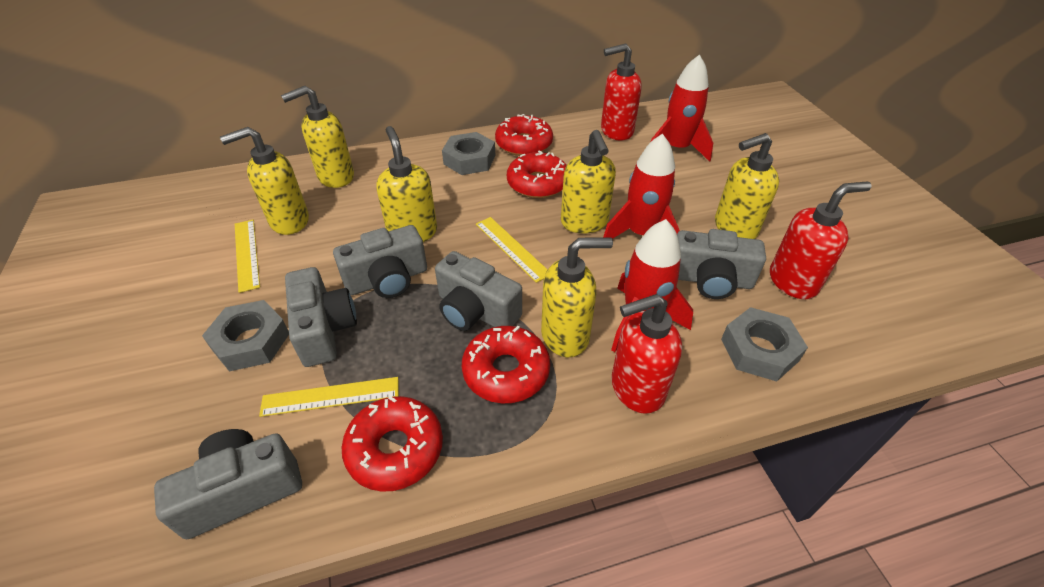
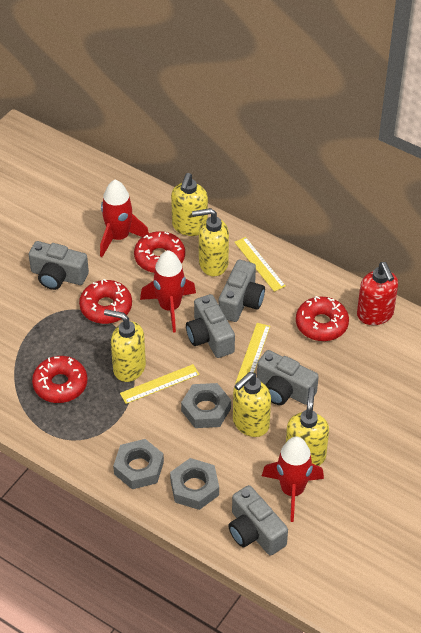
red soap dispenser: 3 -> 1
yellow soap dispenser: 6 -> 5

